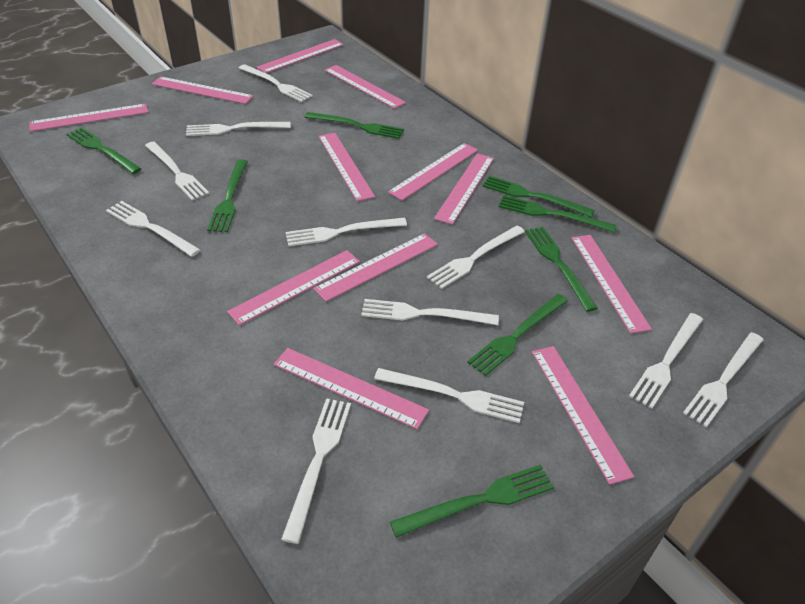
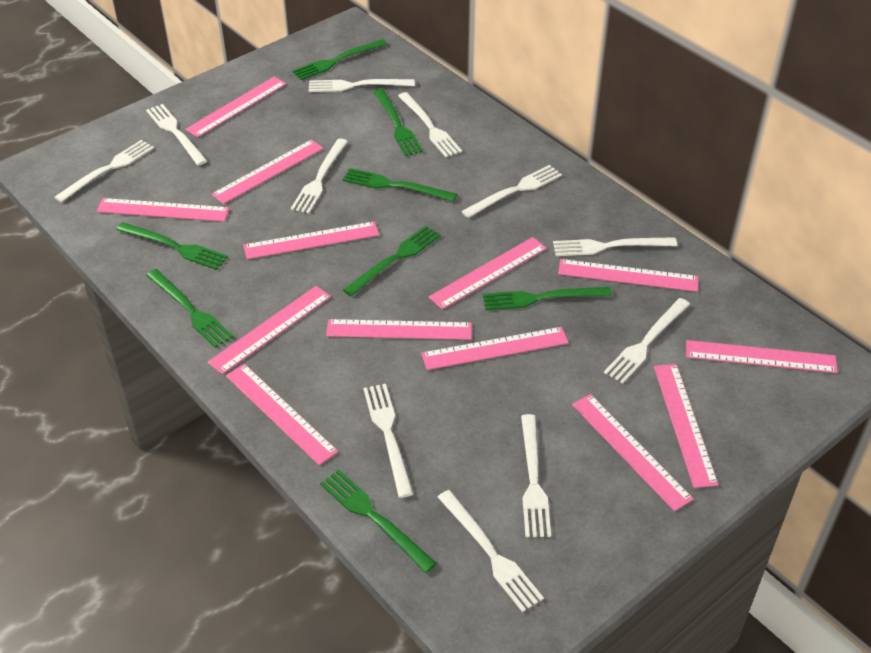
pink ruler: 12 -> 13

